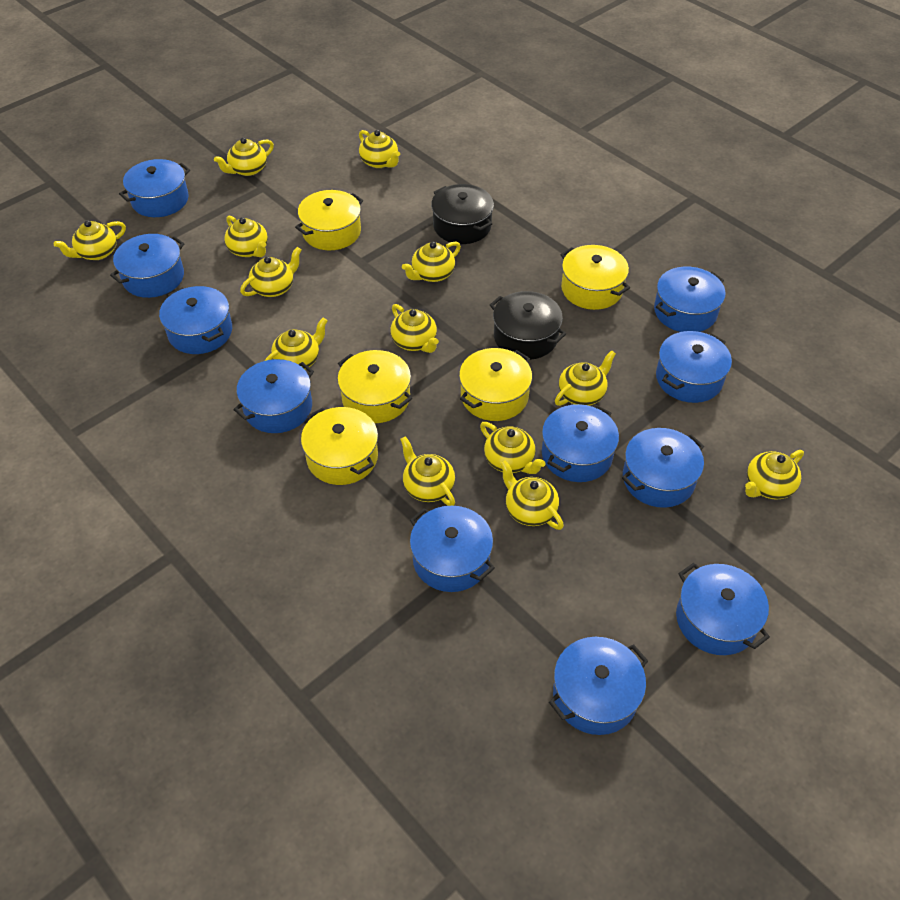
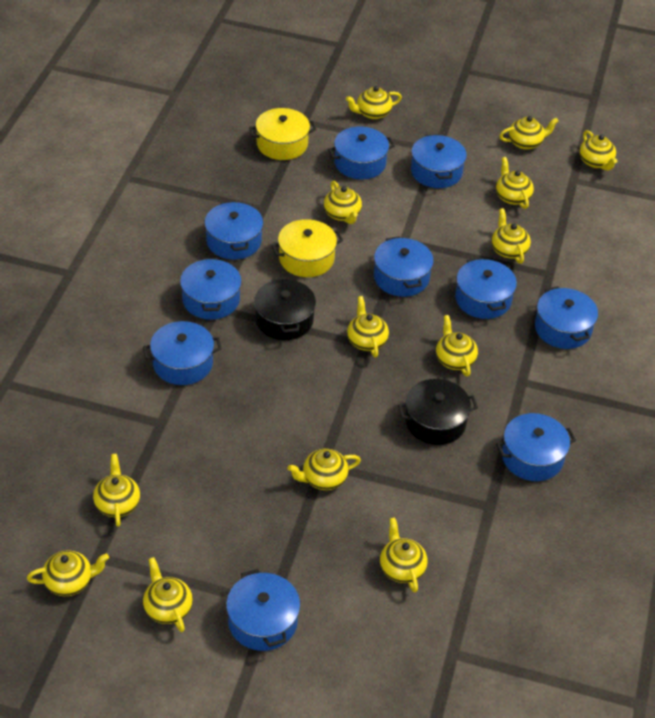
blue pot: 11 -> 10
yellow pot: 5 -> 2

